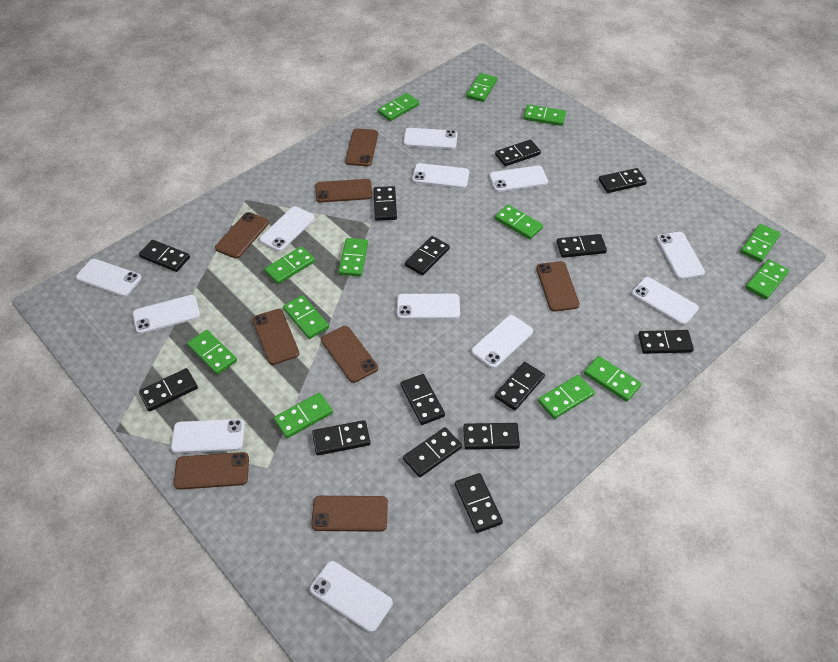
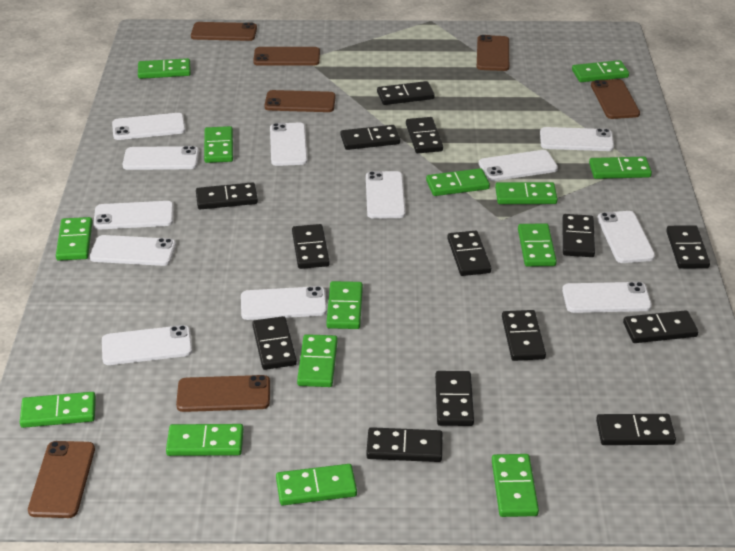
brown phone: 8 -> 7
green domino: 13 -> 14

